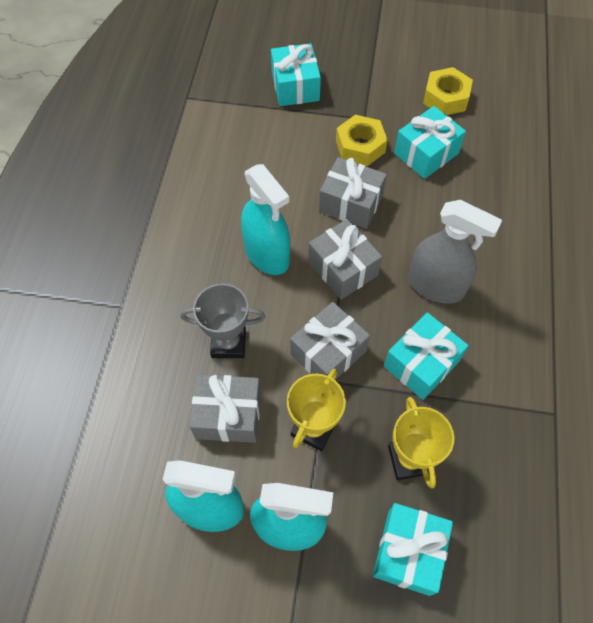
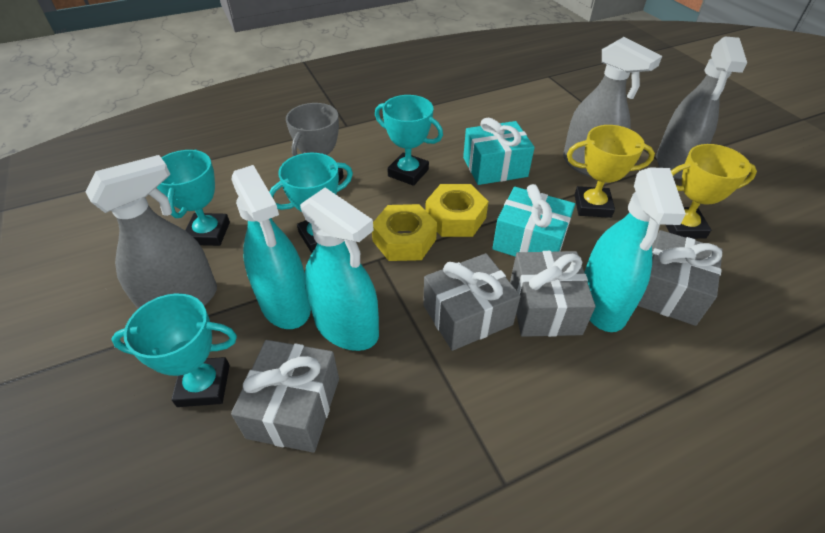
grey spray bottle: 1 -> 3
turquoise gift: 4 -> 2
turquoise trophy: 0 -> 4

